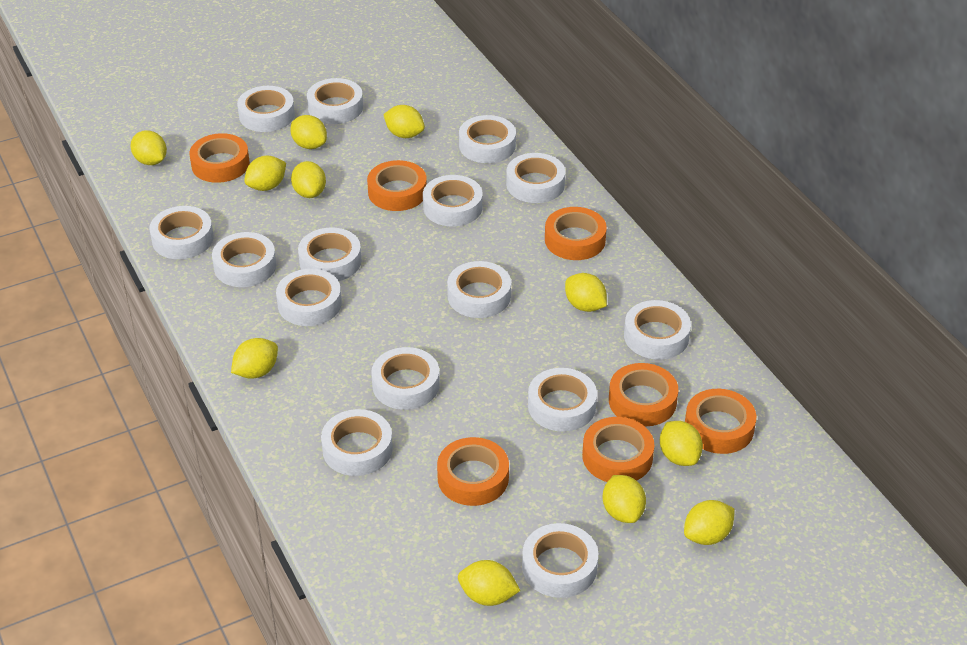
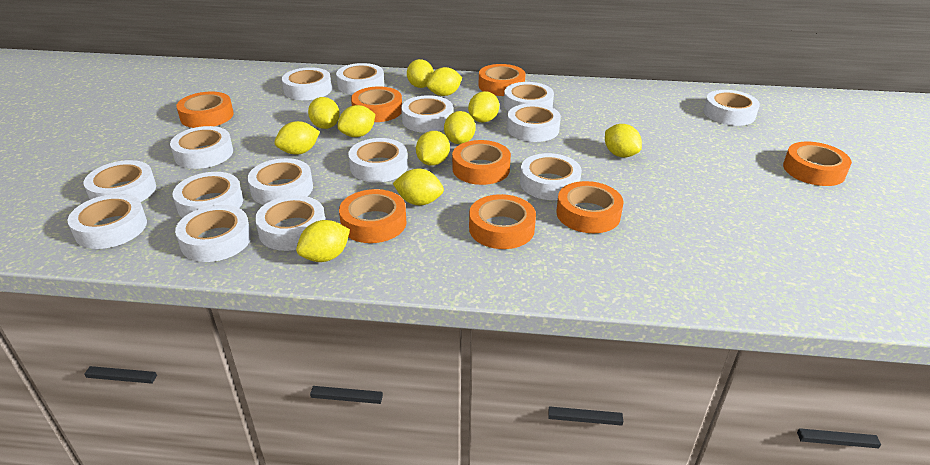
orange tape: 7 -> 8

